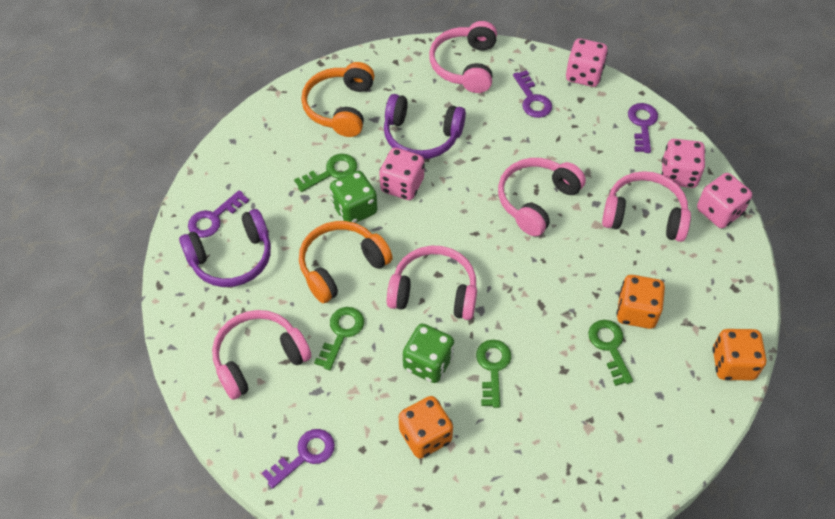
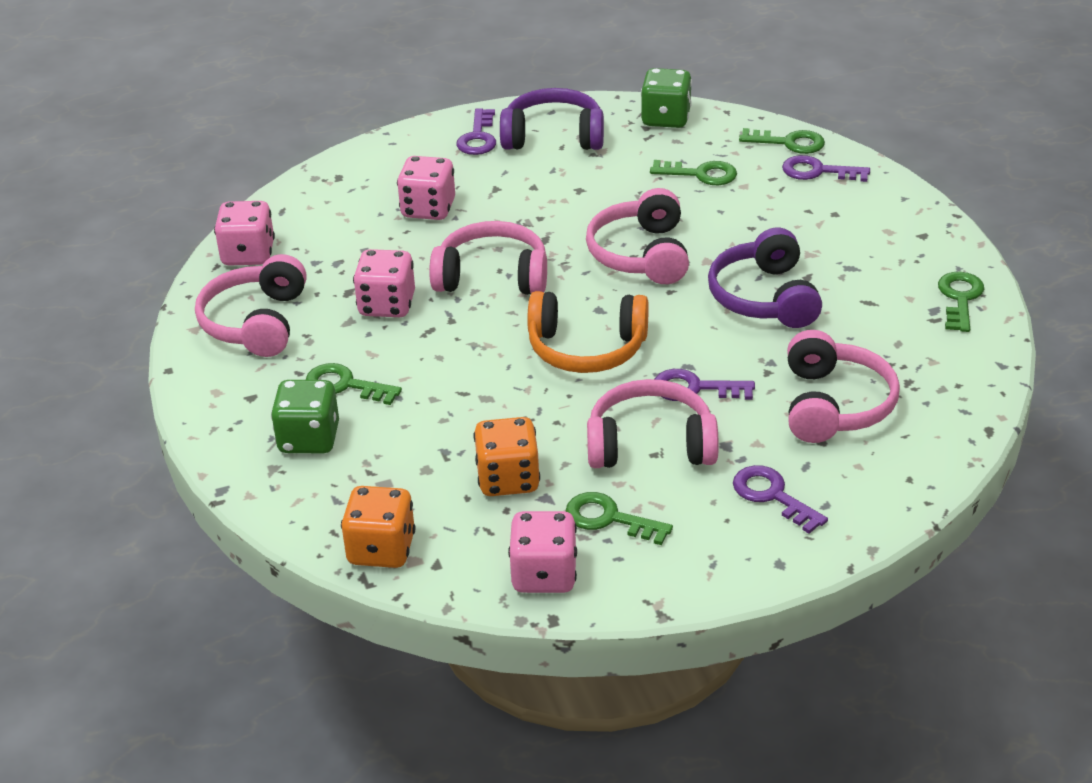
green key: 4 -> 5
orange dice: 3 -> 2
orange headphones: 2 -> 1

